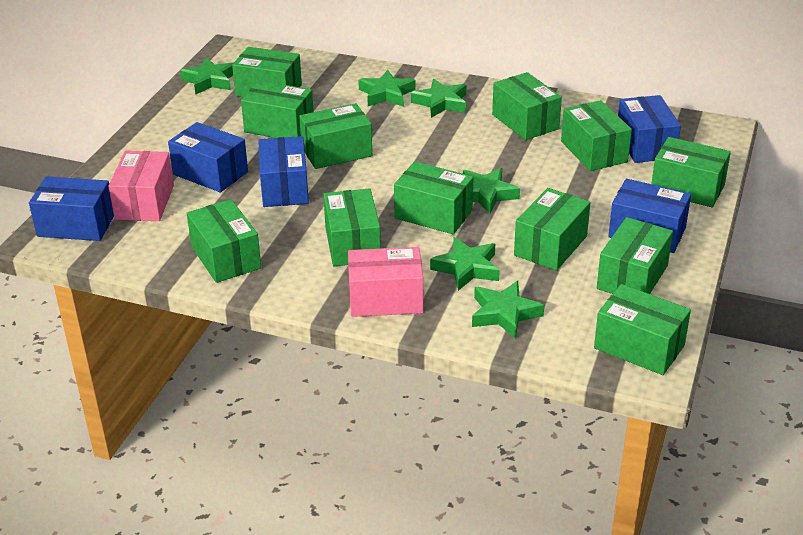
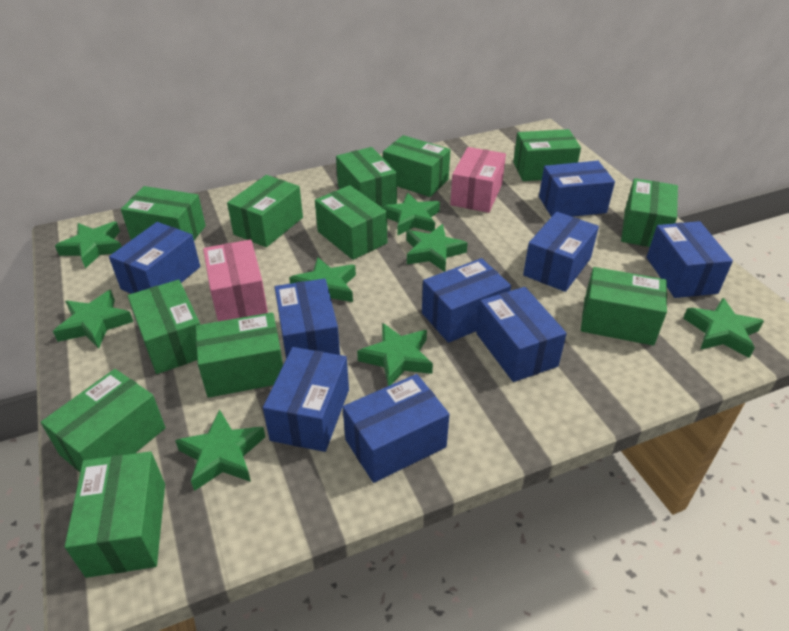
blue box: 5 -> 9
green star: 6 -> 8

